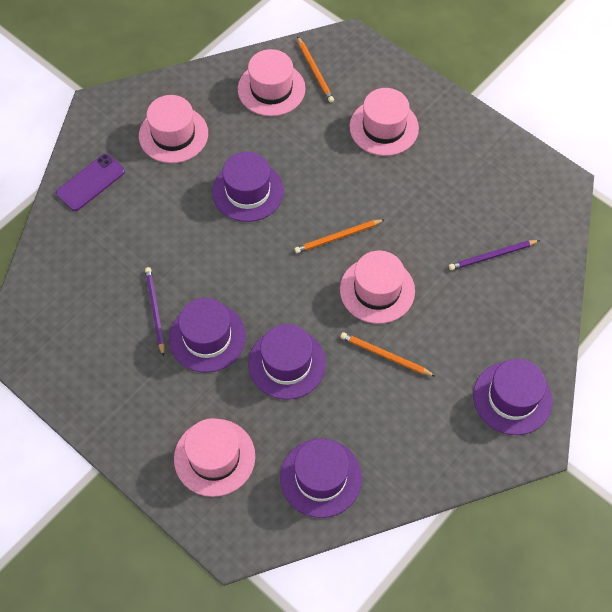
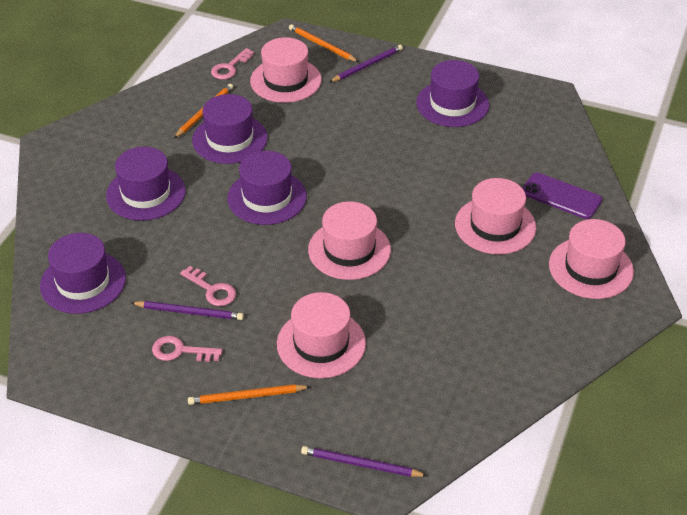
pink key: 0 -> 3
purple pencil: 2 -> 3

